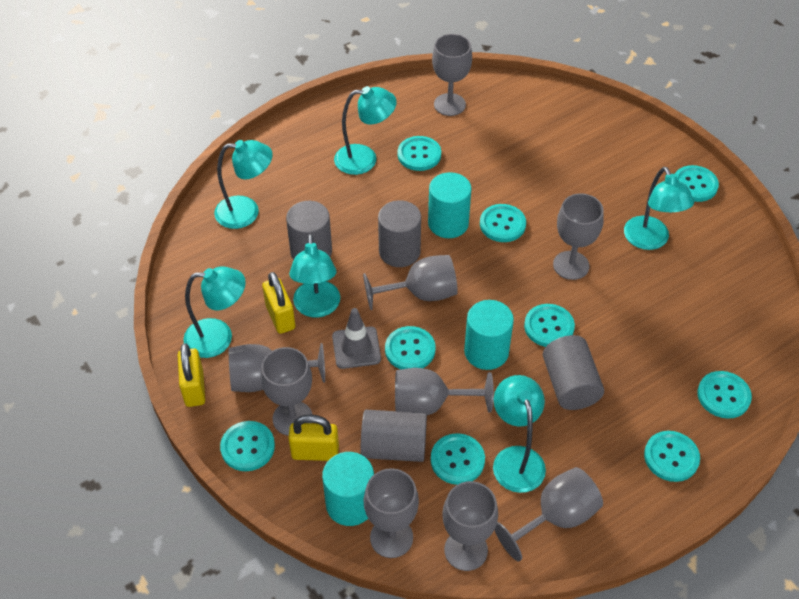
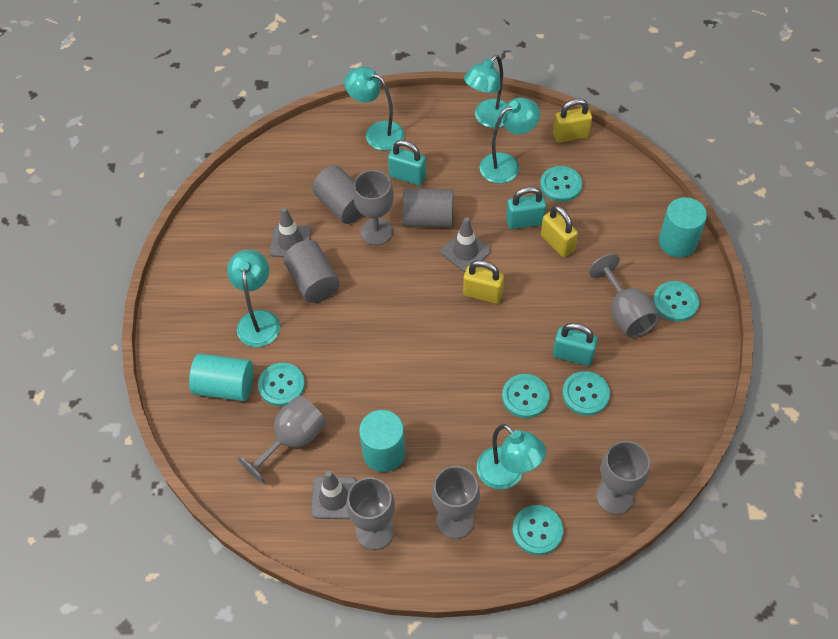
grey cylinder: 4 -> 3
grey goblet: 9 -> 6
grey traffic cone: 1 -> 3
turquoise button: 9 -> 6
turquoise lamp: 6 -> 5
turquoise padlock: 0 -> 3

